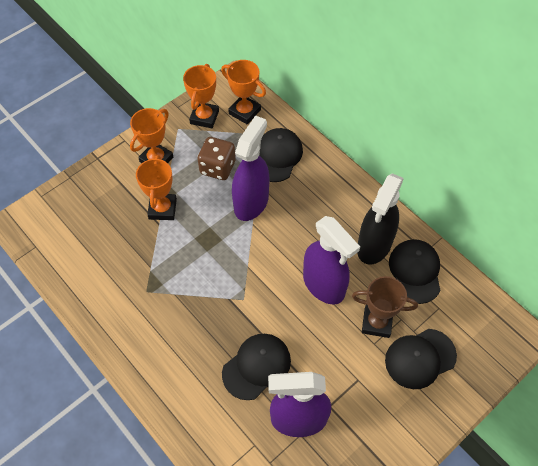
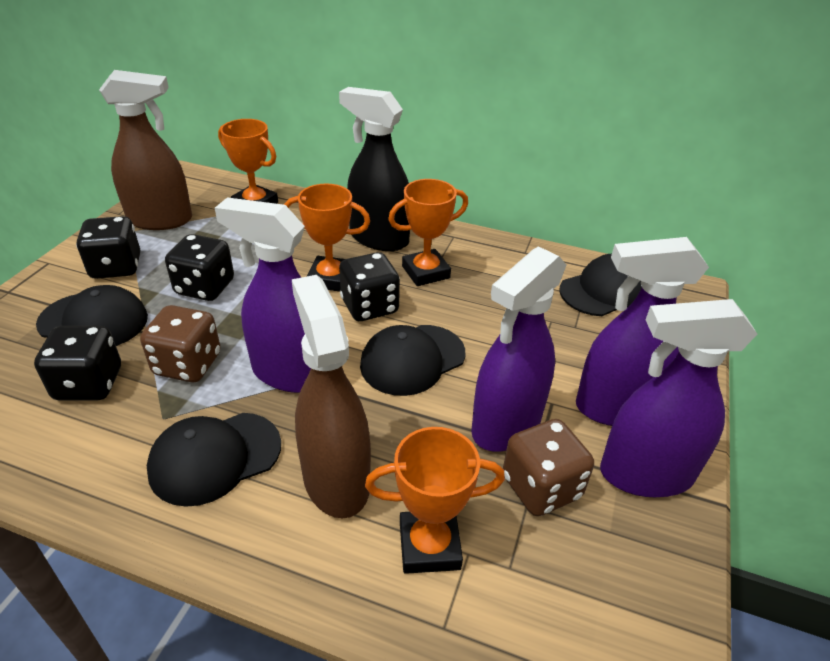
black dice: 0 -> 4
brown dice: 1 -> 2
brown spray bottle: 0 -> 2
brown trophy: 1 -> 0
purple spray bottle: 3 -> 4

